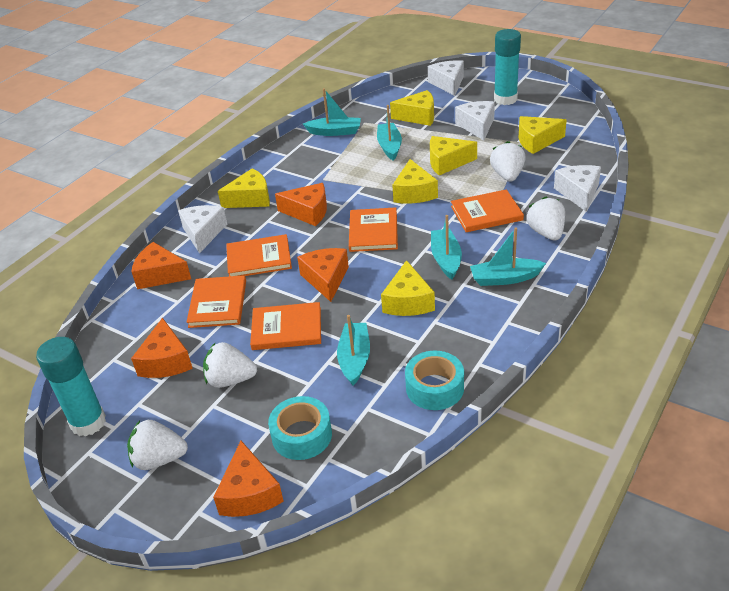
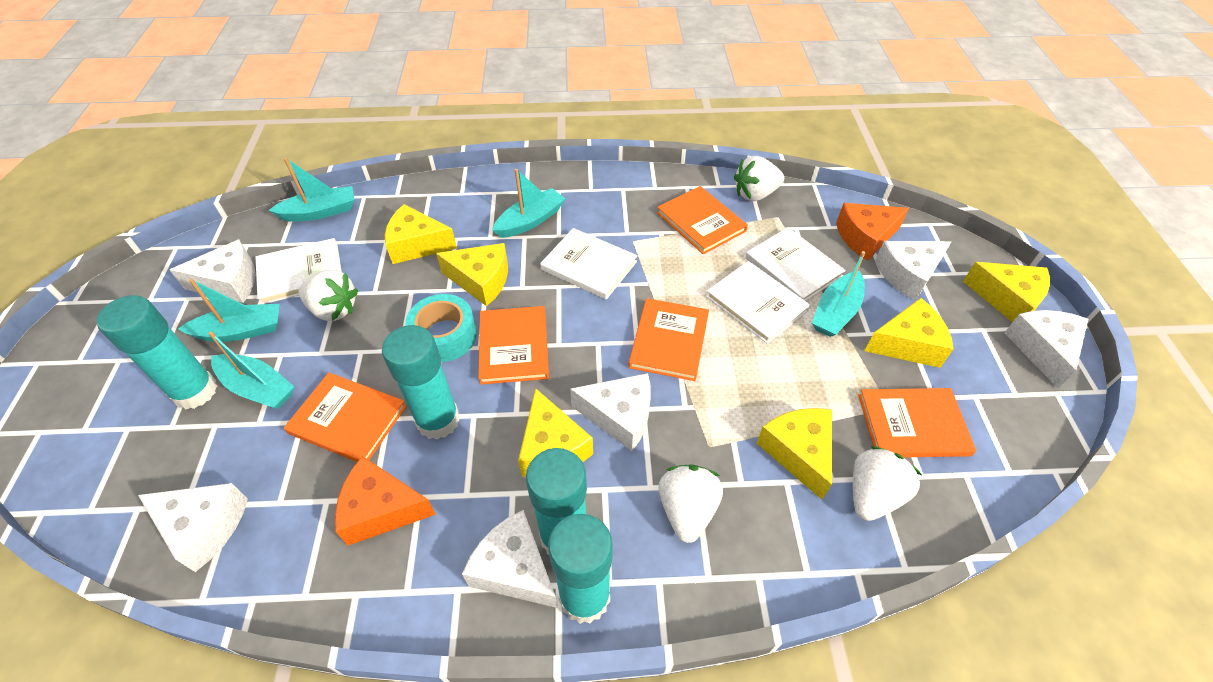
orange cheese: 5 -> 2
turquoise glue stick: 2 -> 4
turquoise tape: 2 -> 1
white book: 0 -> 4
white cheese: 4 -> 6

